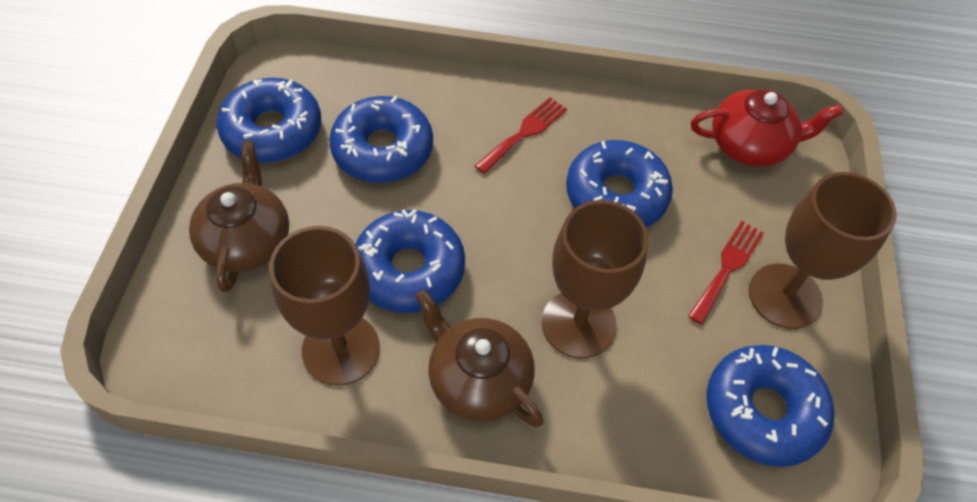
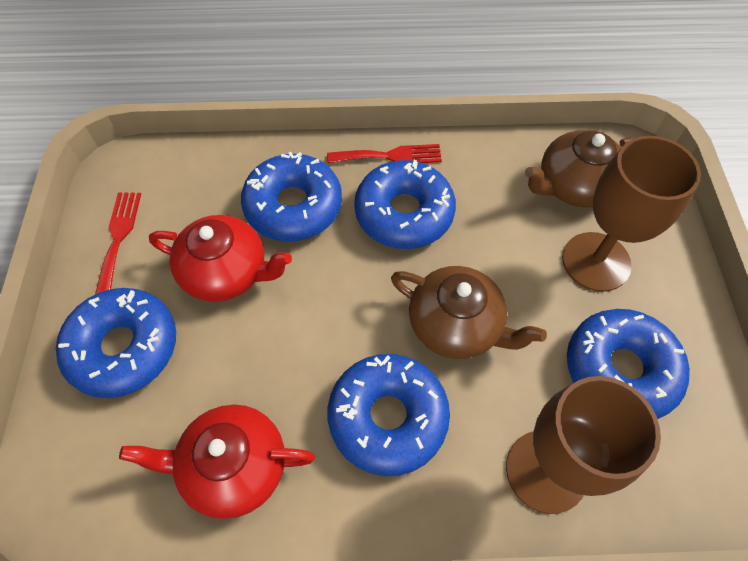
brown goblet: 3 -> 2
red teapot: 1 -> 2

